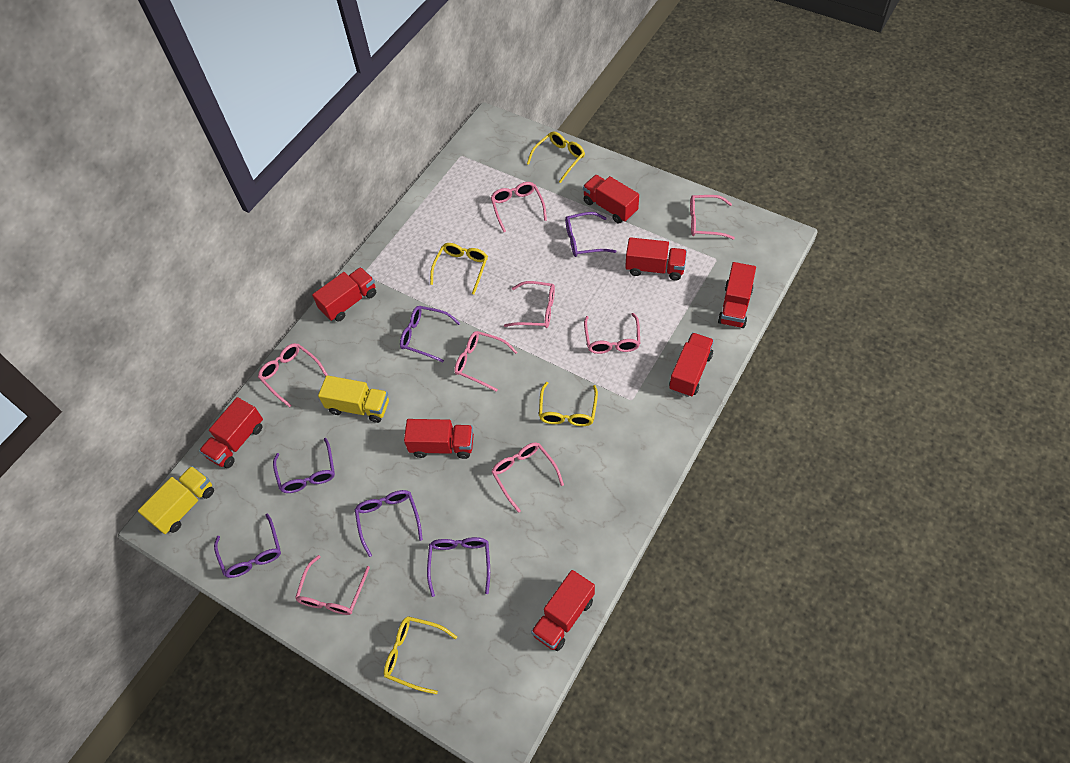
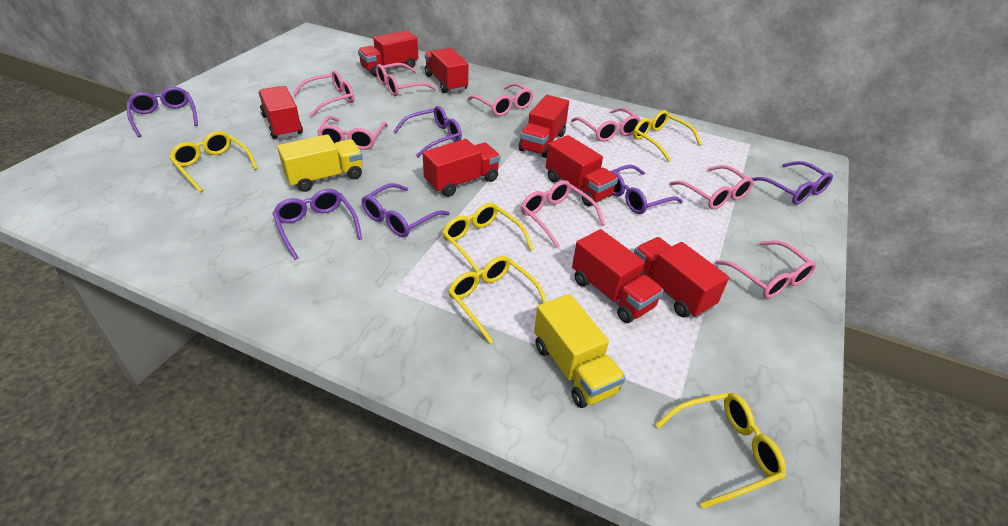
yellow glasses: 4 -> 5

